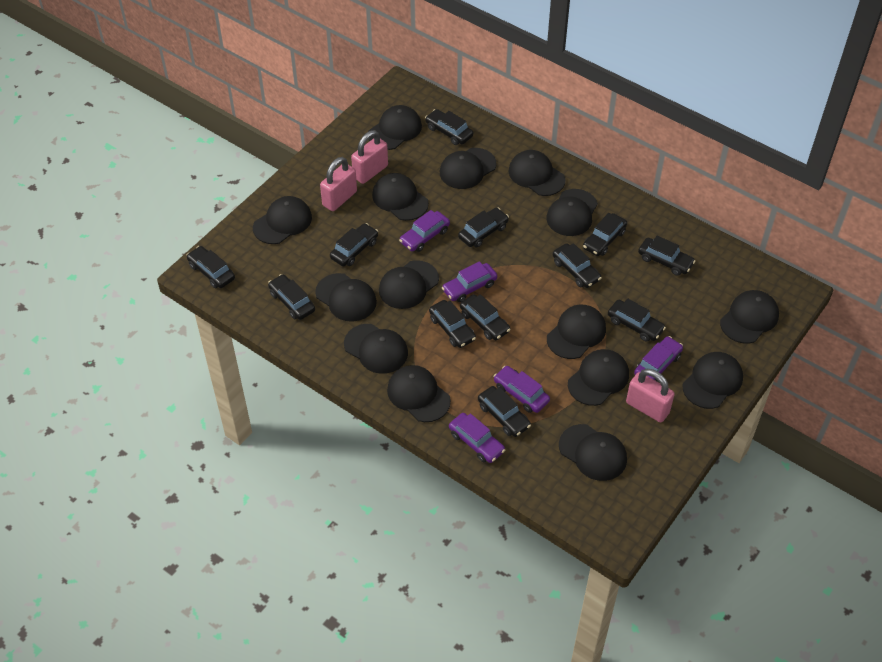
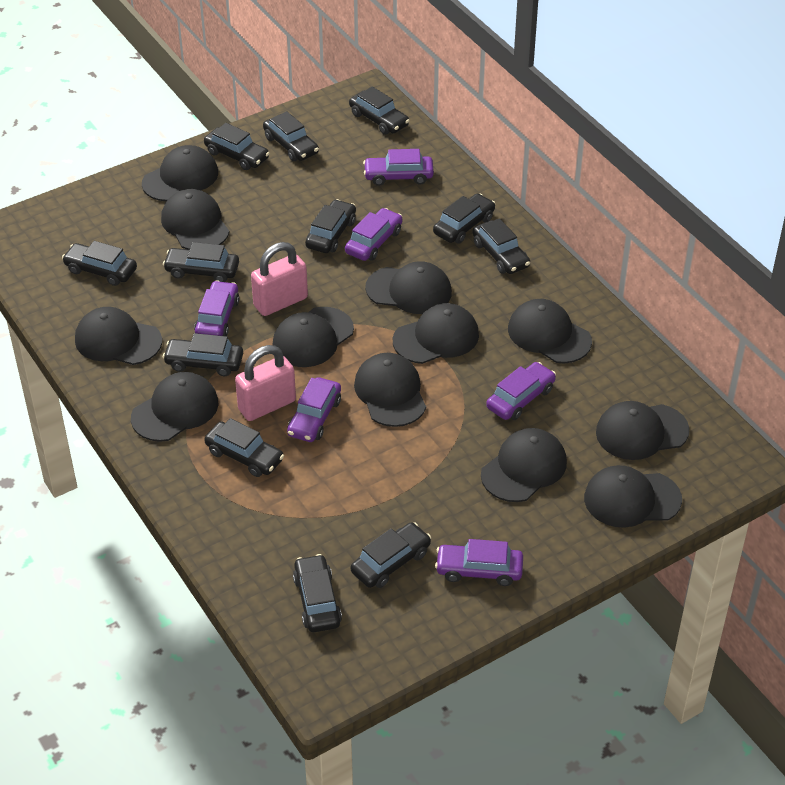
black cap: 15 -> 12
pink padlock: 3 -> 2
purple car: 5 -> 6

